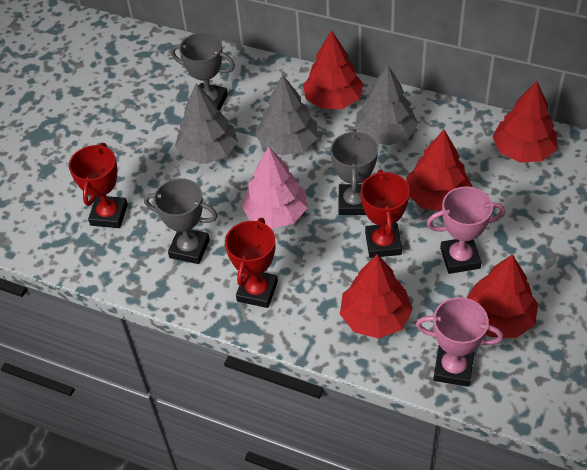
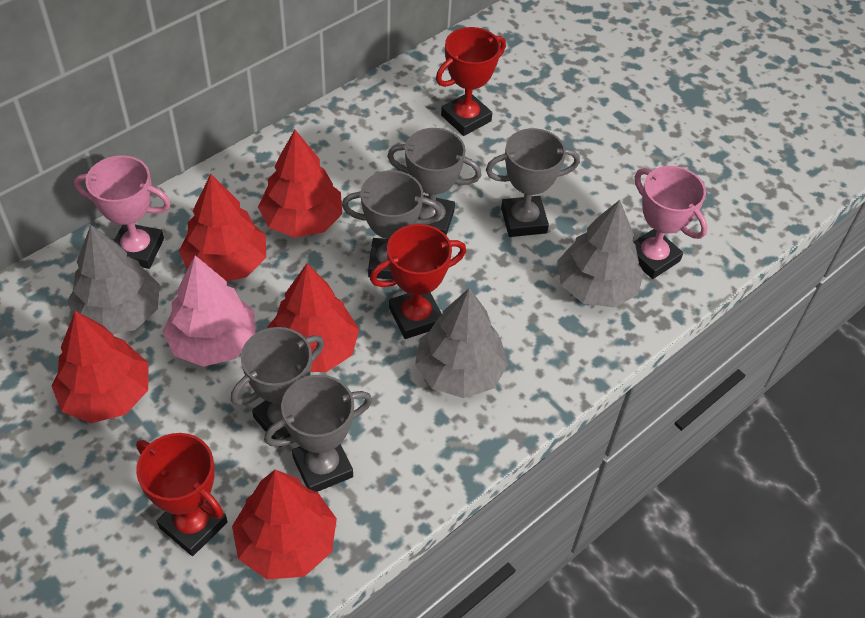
grey trophy: 3 -> 5

